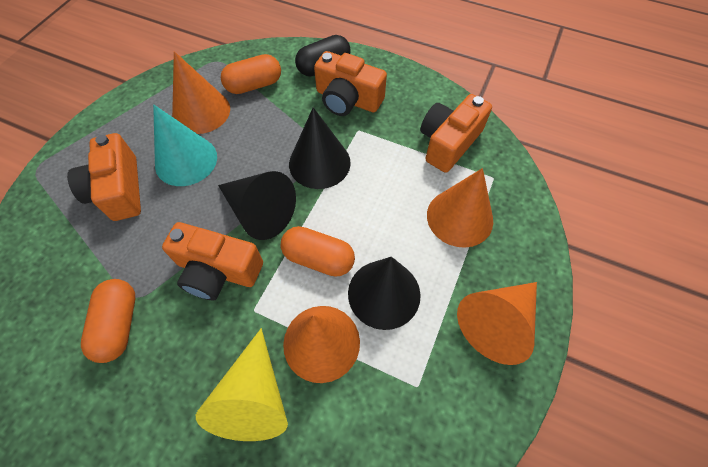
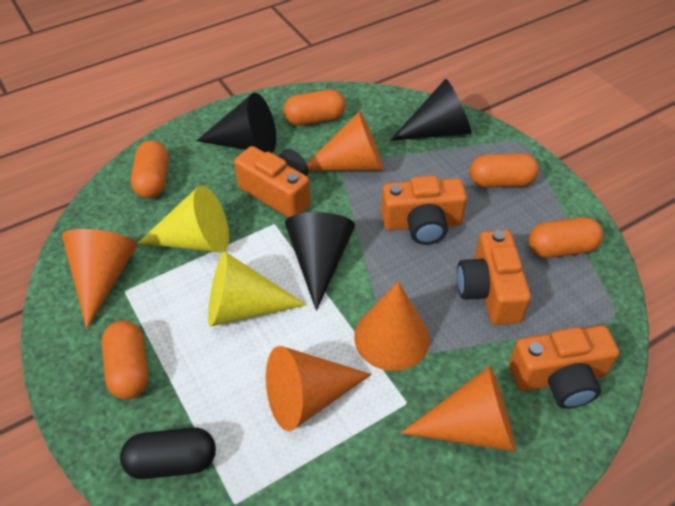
orange capsule: 3 -> 5
orange cone: 4 -> 5
turquoise cone: 1 -> 0
yellow cone: 1 -> 2

